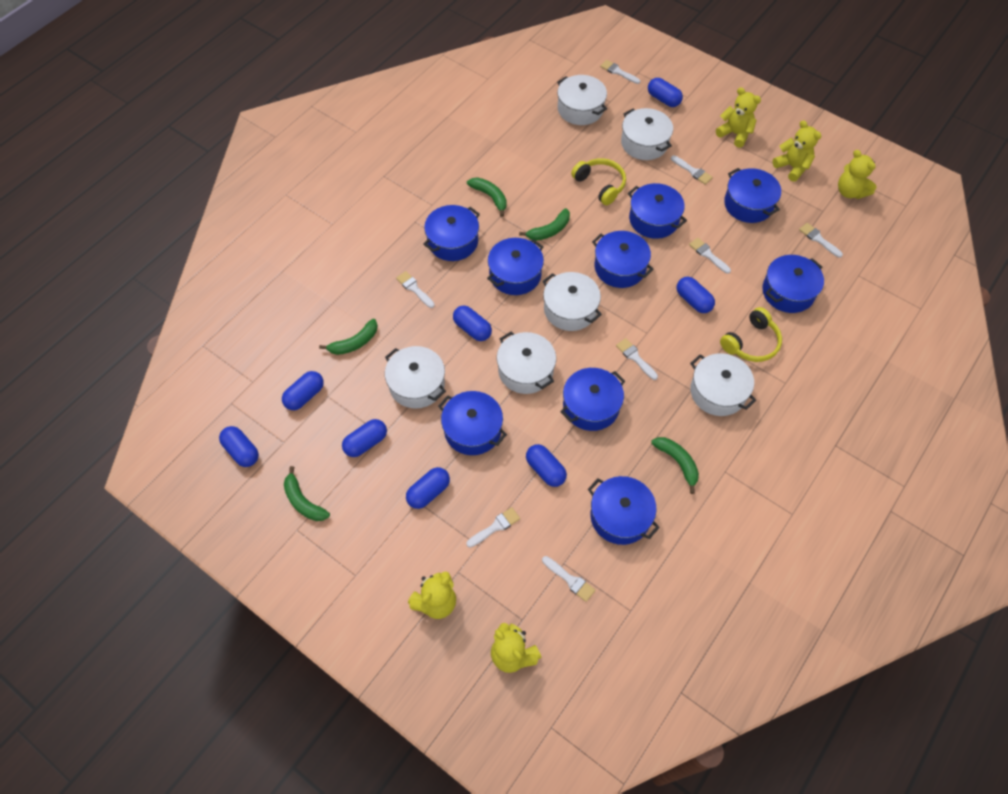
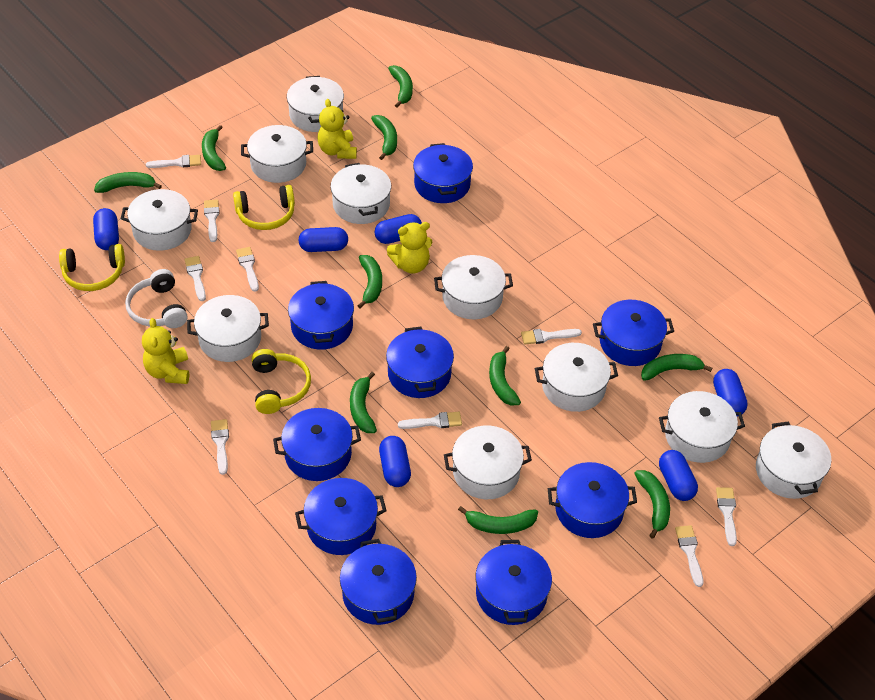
blue capsule: 8 -> 6
green banana: 5 -> 10
white brush: 8 -> 9
white headphones: 0 -> 1
white pot: 6 -> 10
yellow headphones: 2 -> 3
yellow teddy bear: 5 -> 3

